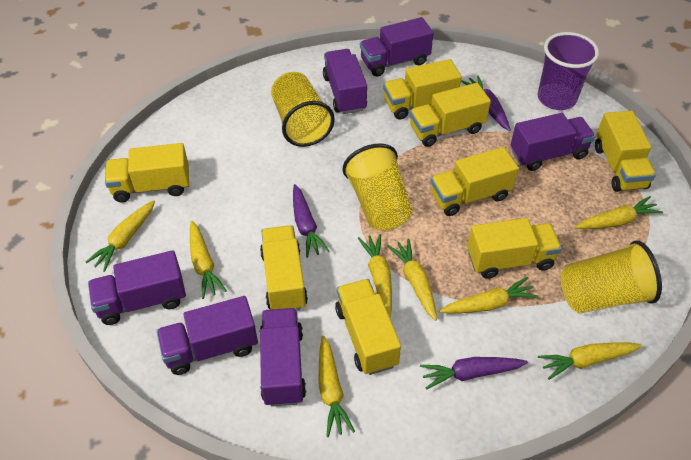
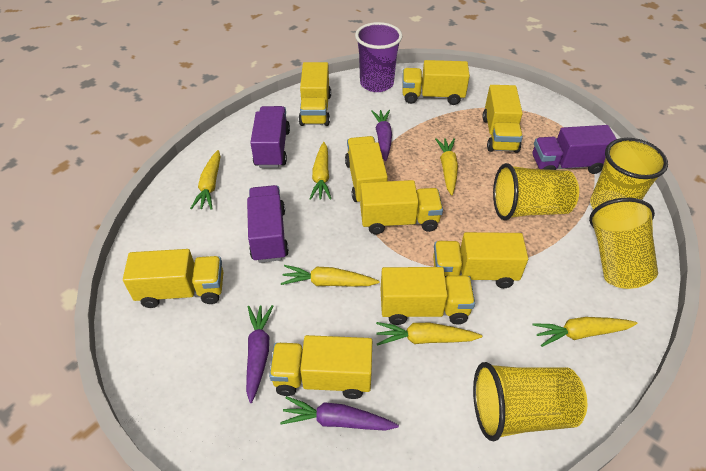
purple truck: 6 -> 3
yellow carrot: 8 -> 6
yellow cup: 3 -> 4
yellow truck: 8 -> 9

